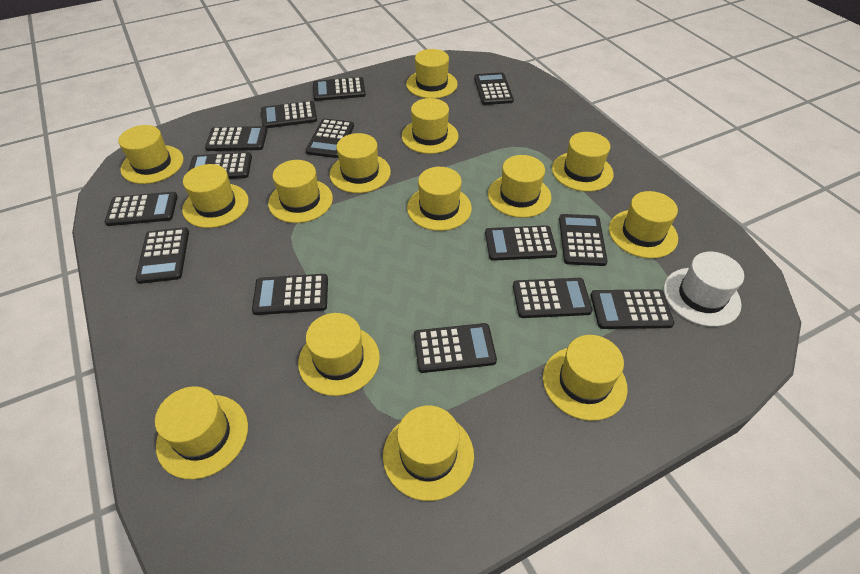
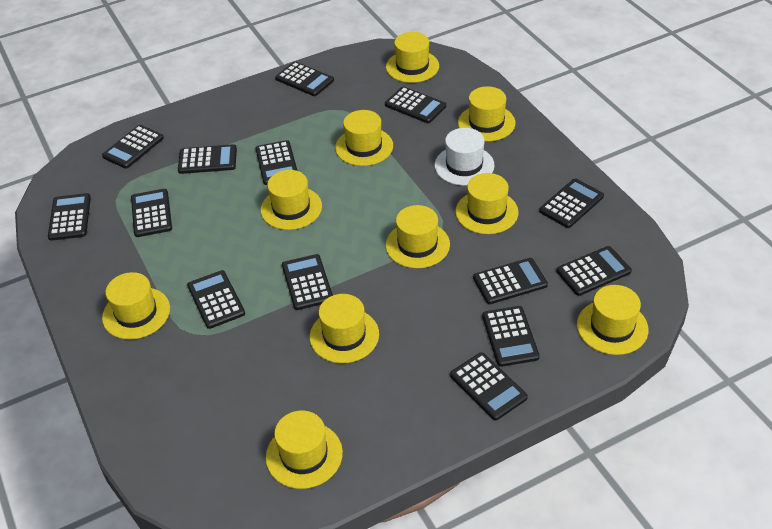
yellow hat: 14 -> 10

